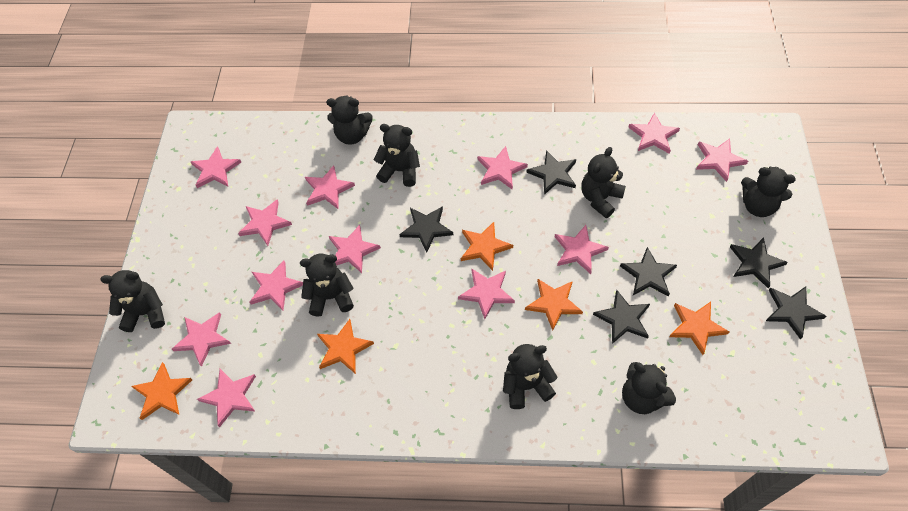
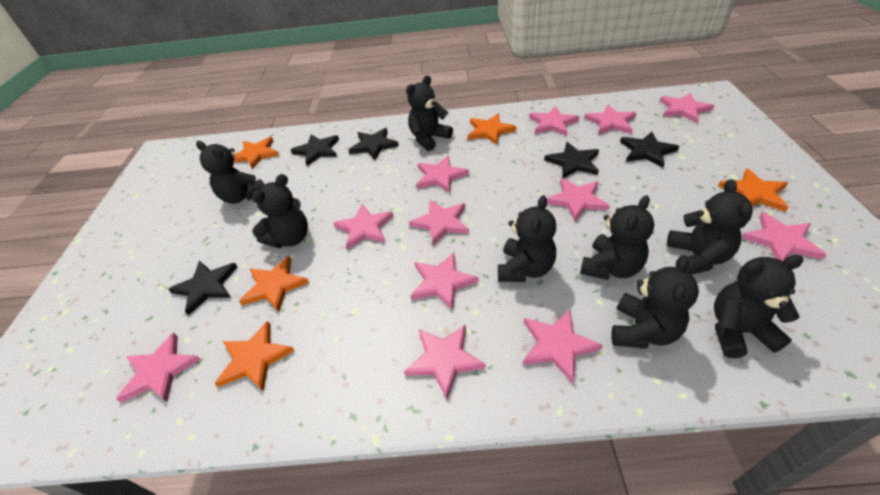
black star: 6 -> 5

